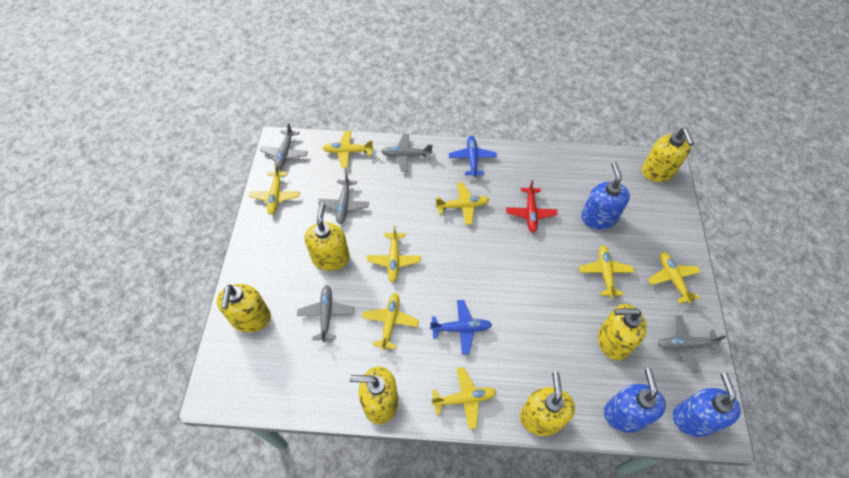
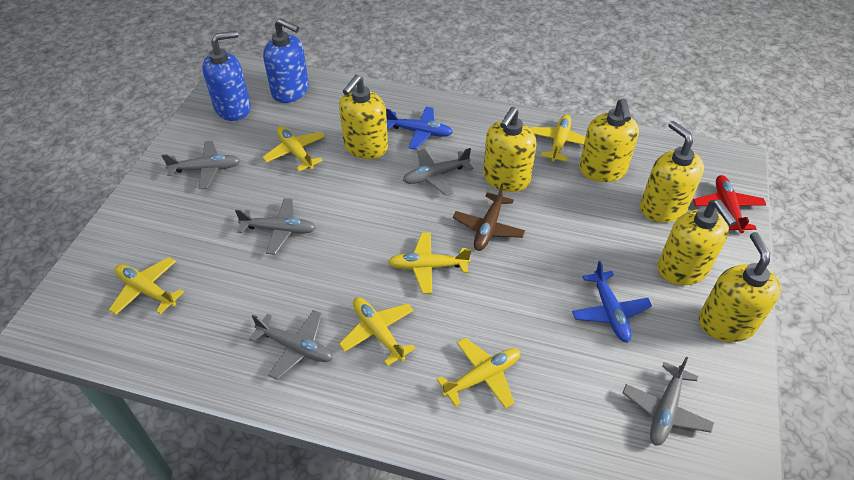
blue soap dispenser: 3 -> 2
brown plane: 0 -> 1
yellow plane: 8 -> 6

